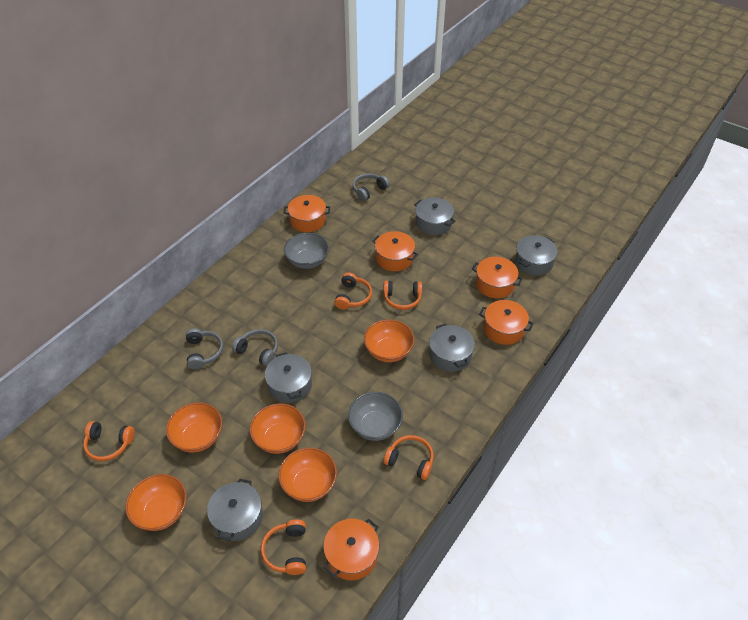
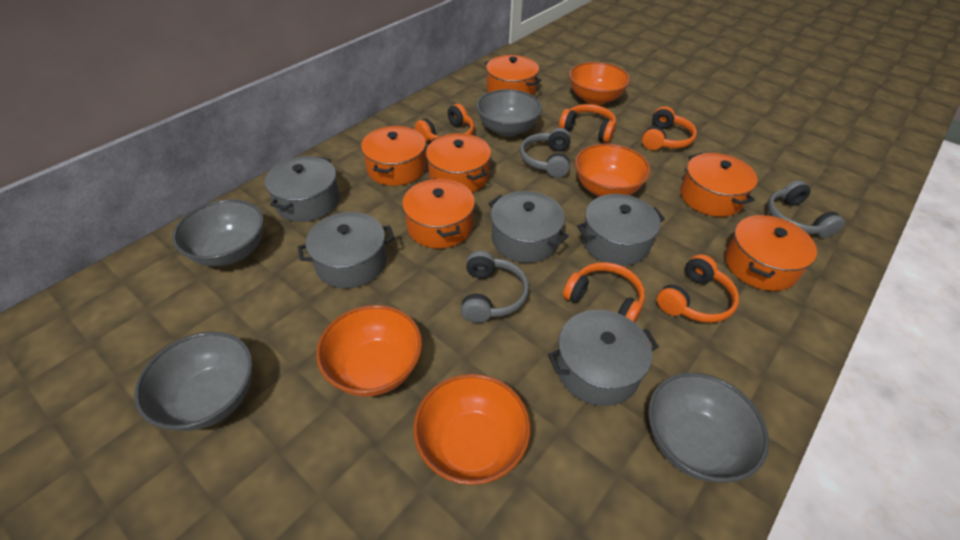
grey bowl: 2 -> 4
orange bowl: 5 -> 4
orange pot: 5 -> 6

